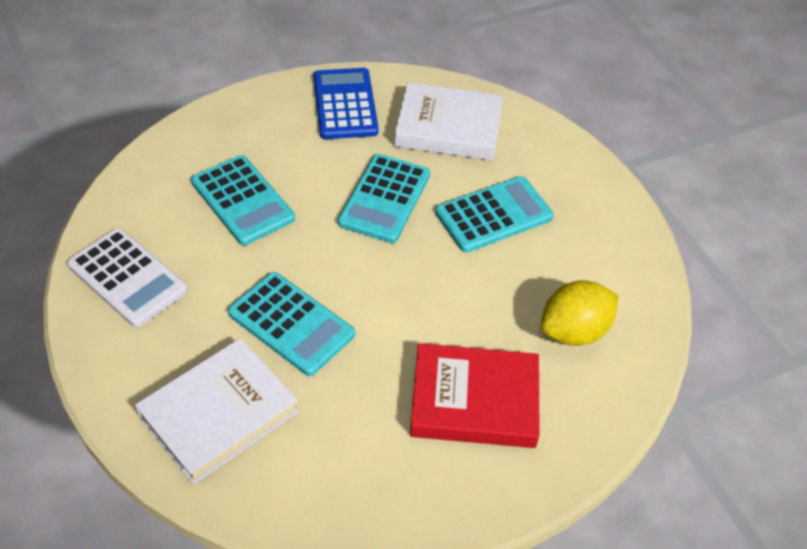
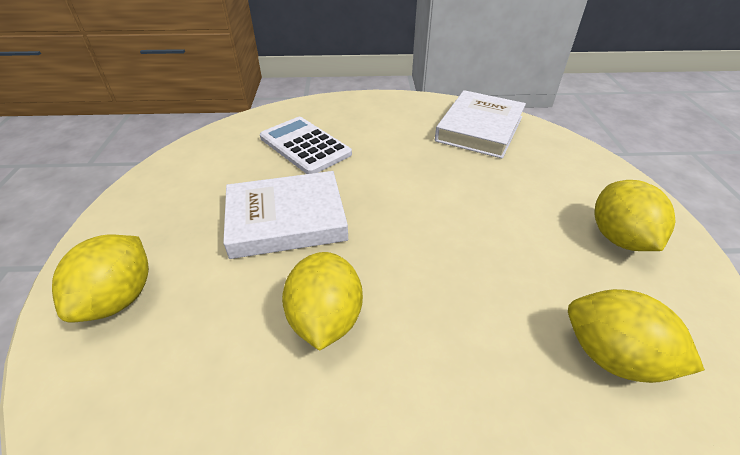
blue calculator: 1 -> 0
red book: 1 -> 0
turquoise calculator: 4 -> 0
yellow lemon: 1 -> 4

